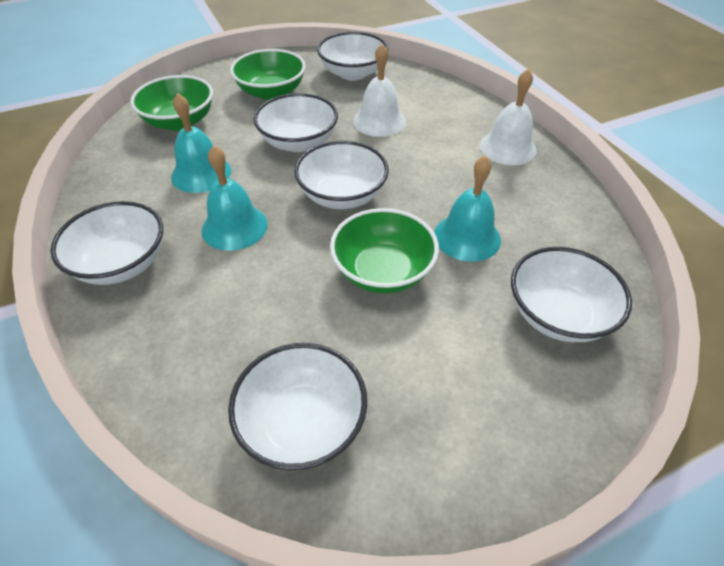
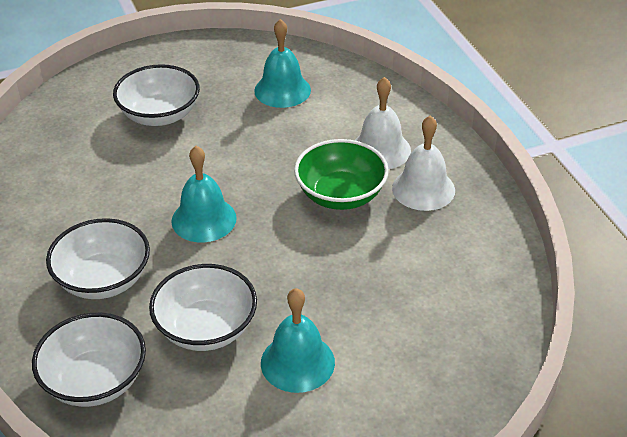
green bowl: 3 -> 1
white bowl: 6 -> 4

